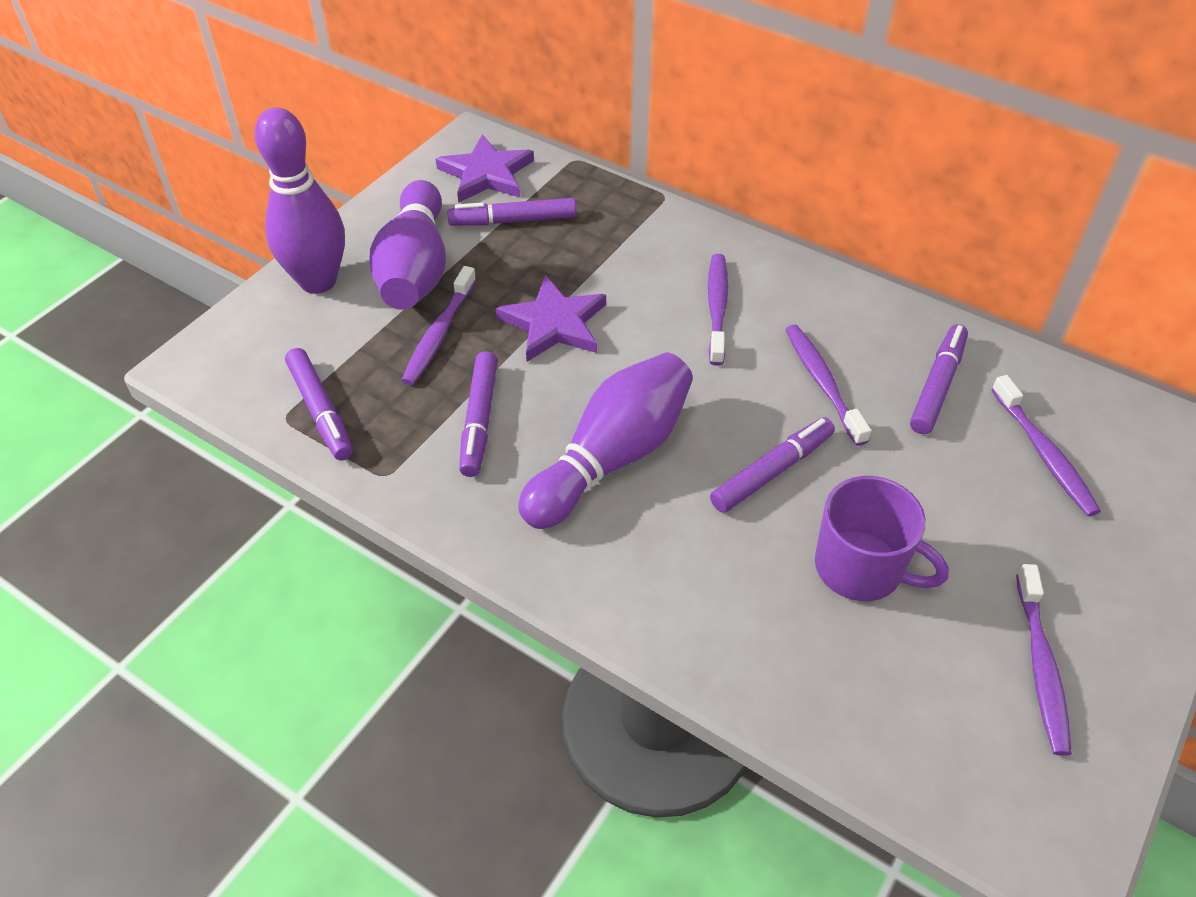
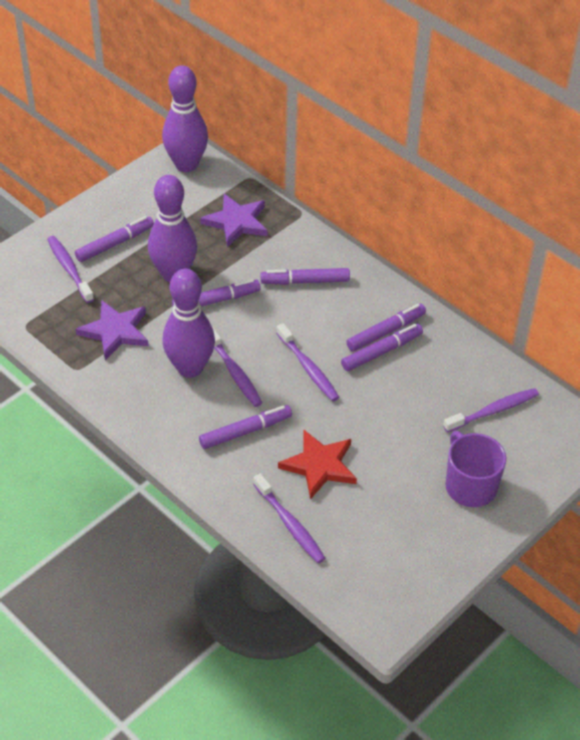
purple marker: 5 -> 6
red star: 0 -> 1

